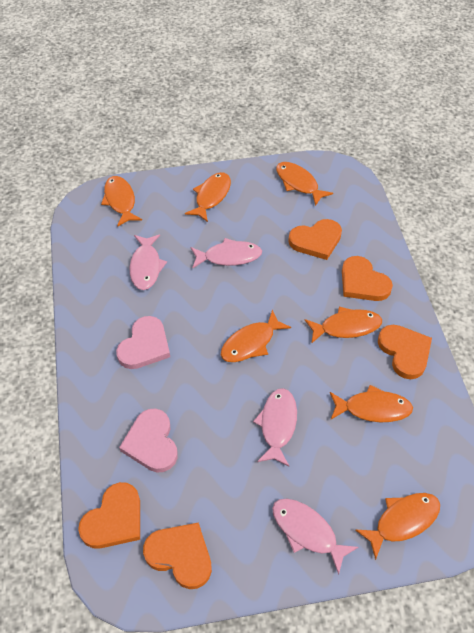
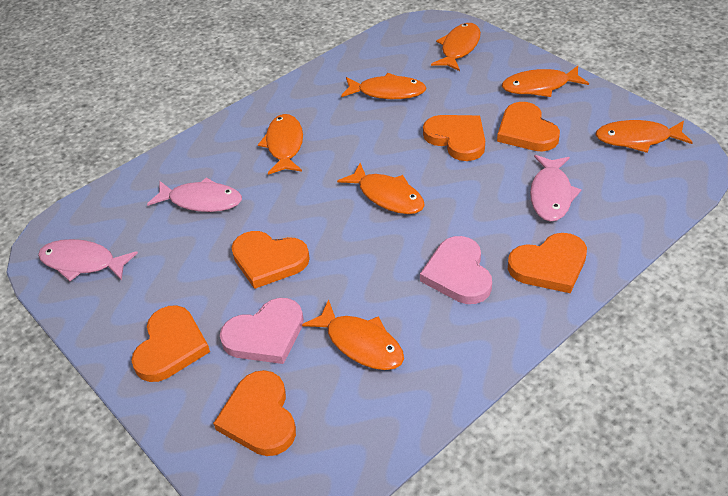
orange heart: 5 -> 6
pink fish: 4 -> 3

